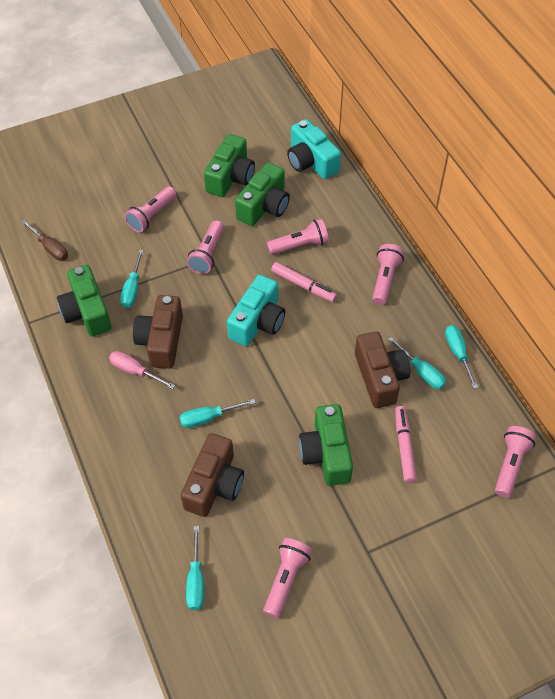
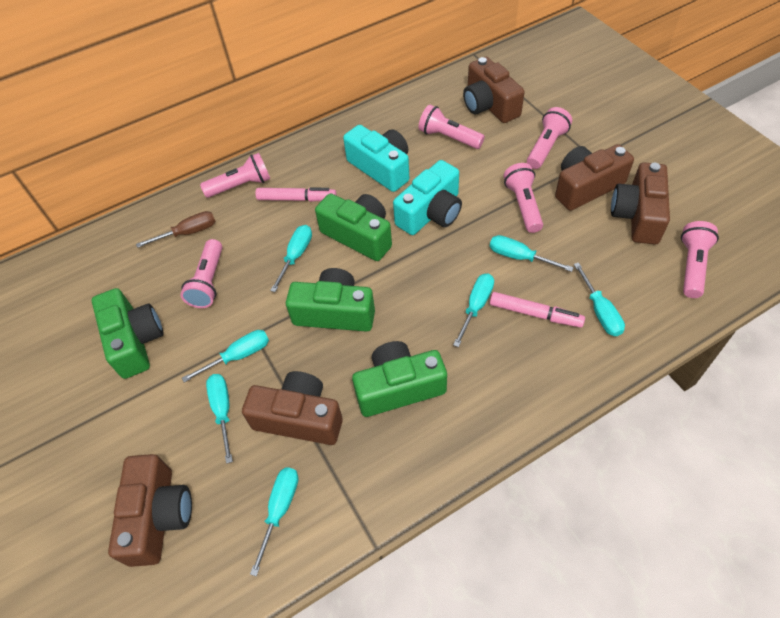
brown camera: 3 -> 5
pink screwdriver: 1 -> 0
turquoise screwdriver: 5 -> 7

